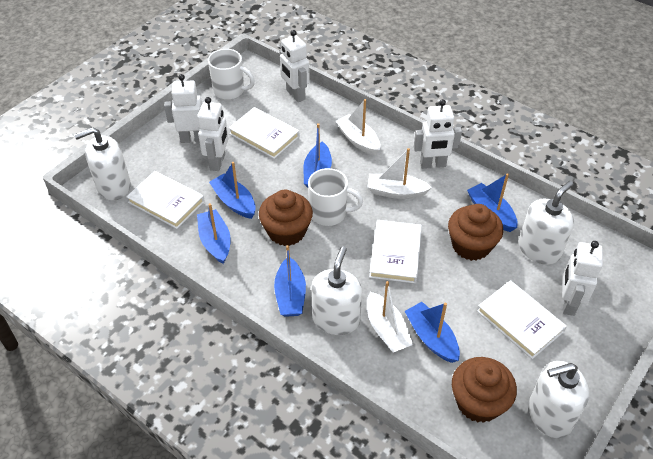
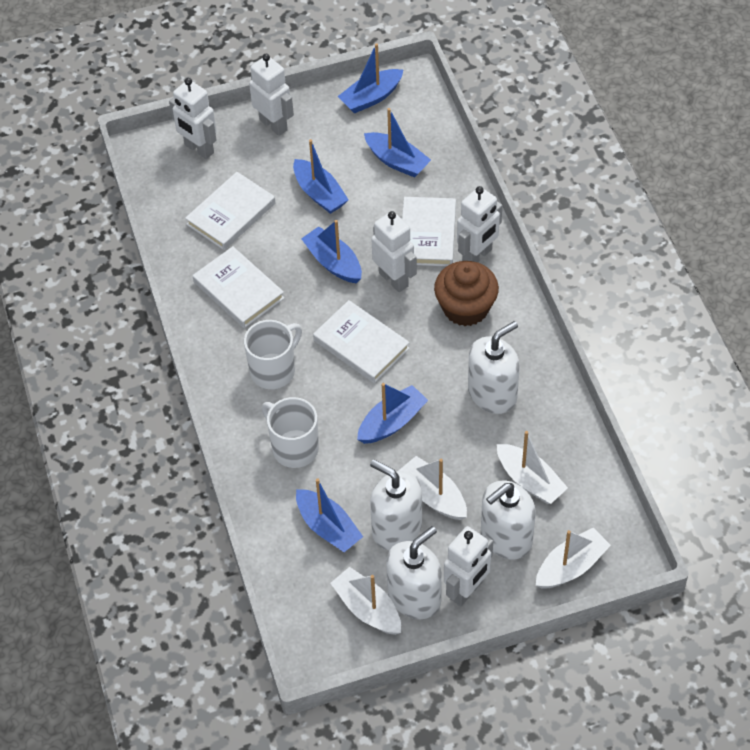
brown cupcake: 3 -> 1
white boat: 3 -> 4

